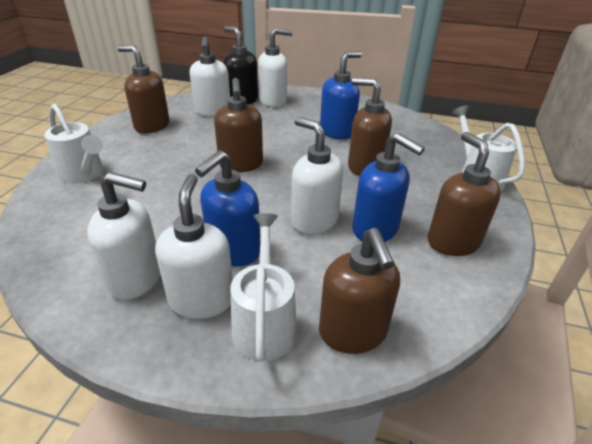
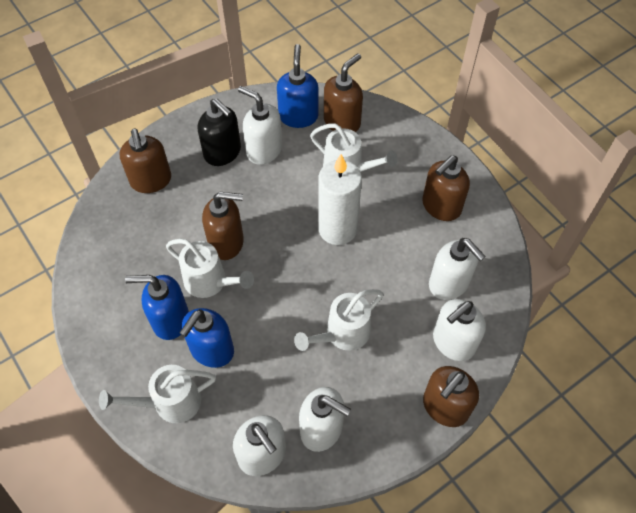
white candle: 0 -> 1
white watering can: 3 -> 4

